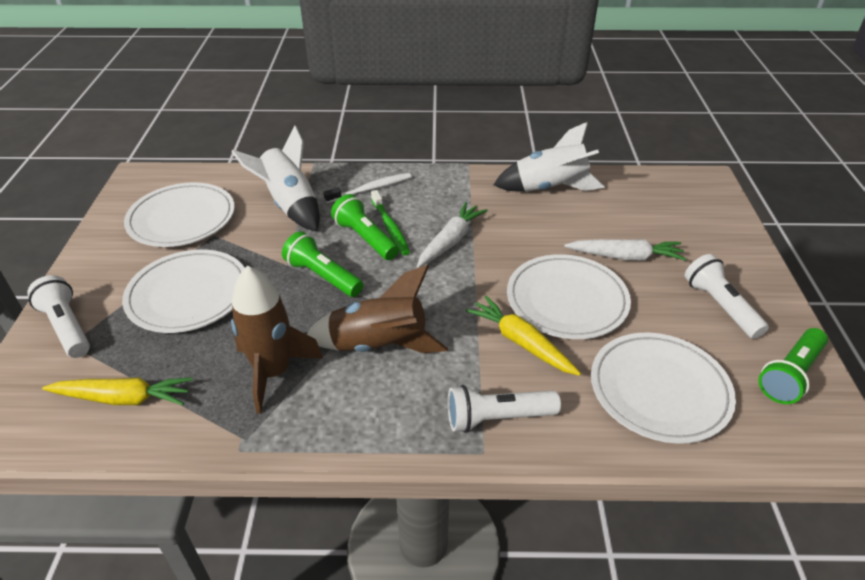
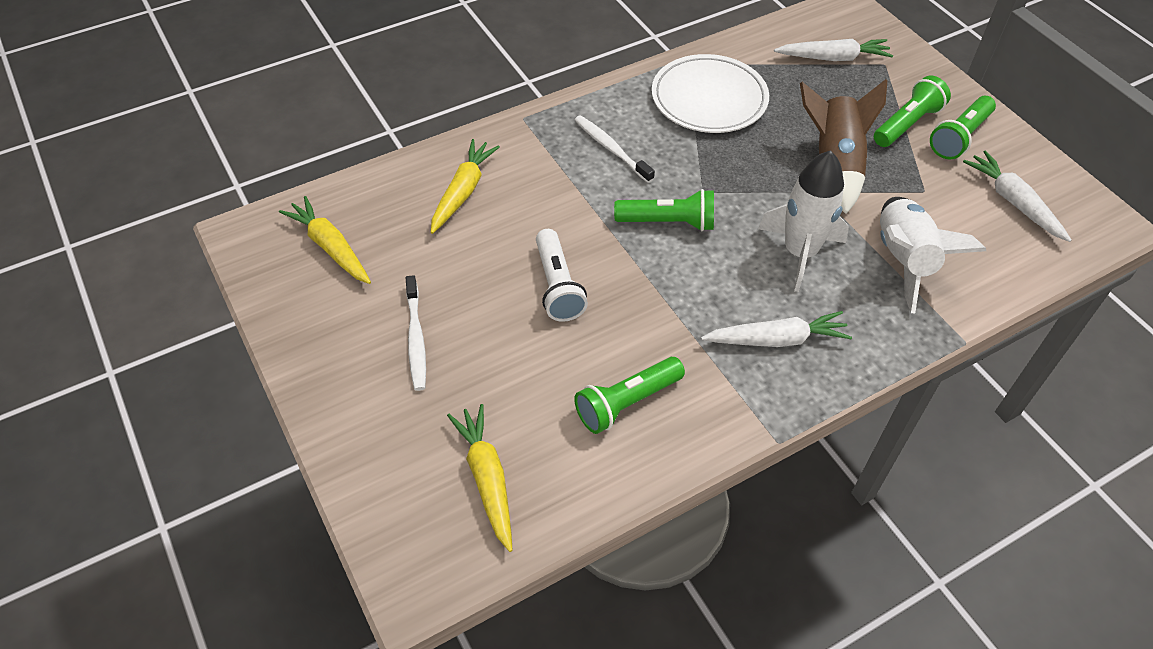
brown rocket: 2 -> 1
green flashlight: 3 -> 4
green toothbrush: 1 -> 0
white carrot: 2 -> 3
white flashlight: 3 -> 1
white plate: 4 -> 1
white toothbrush: 1 -> 2
yellow carrot: 2 -> 3

